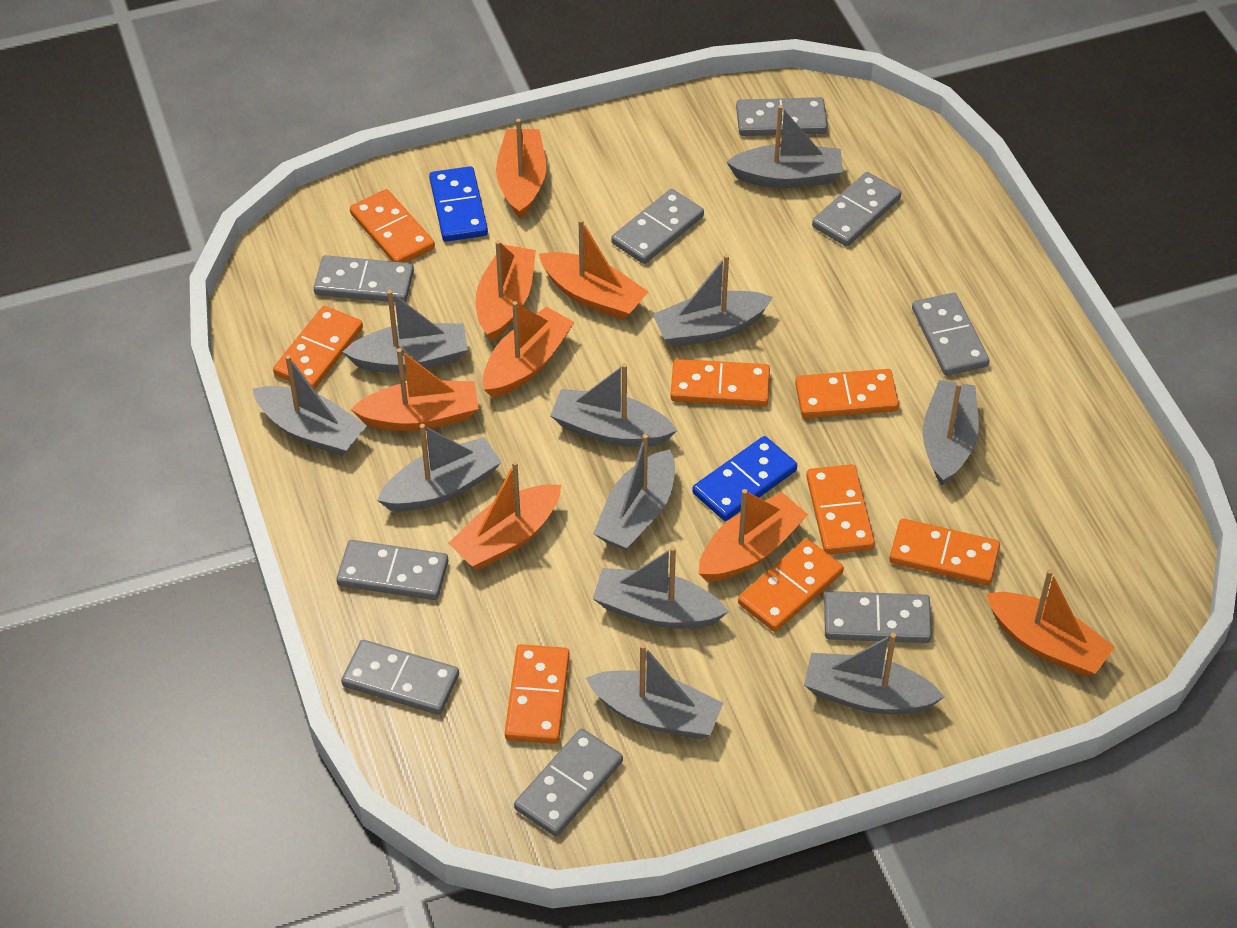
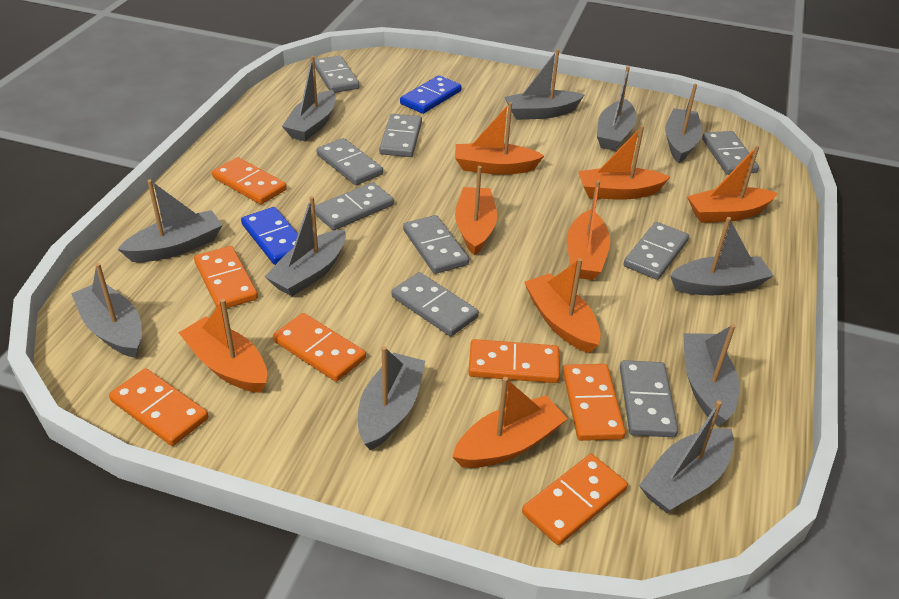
orange domino: 8 -> 7

